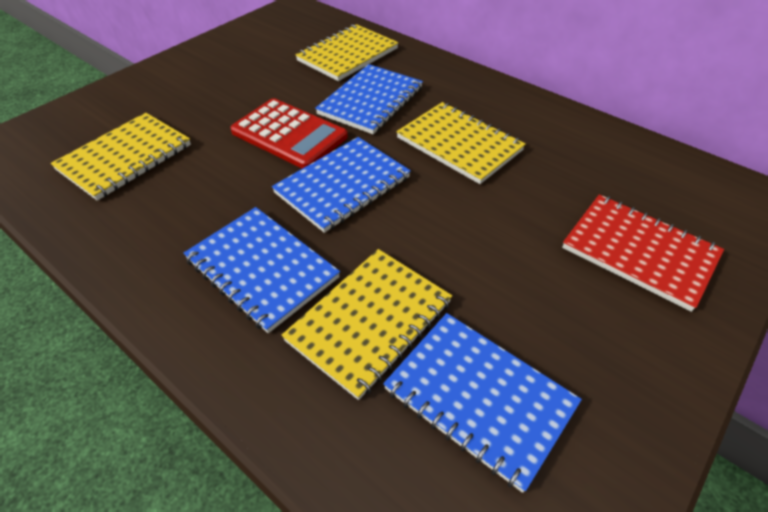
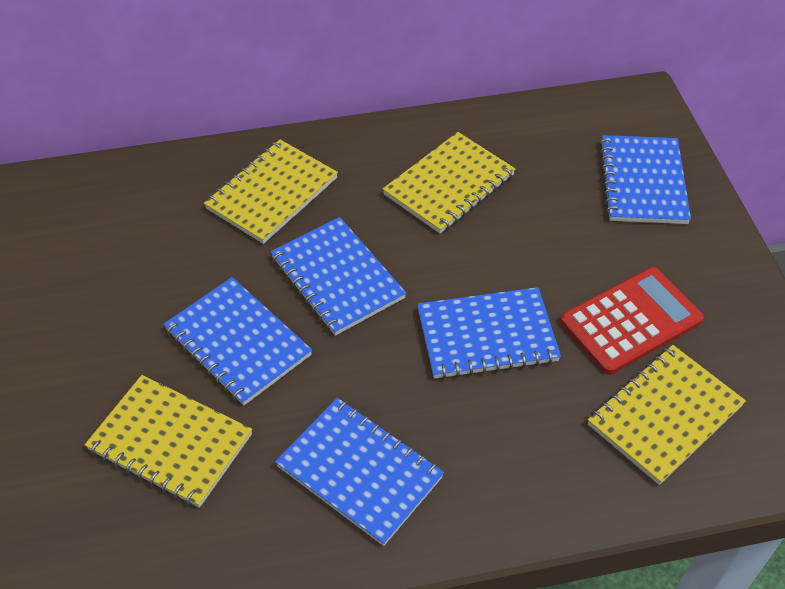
blue notebook: 4 -> 5
red notebook: 1 -> 0

